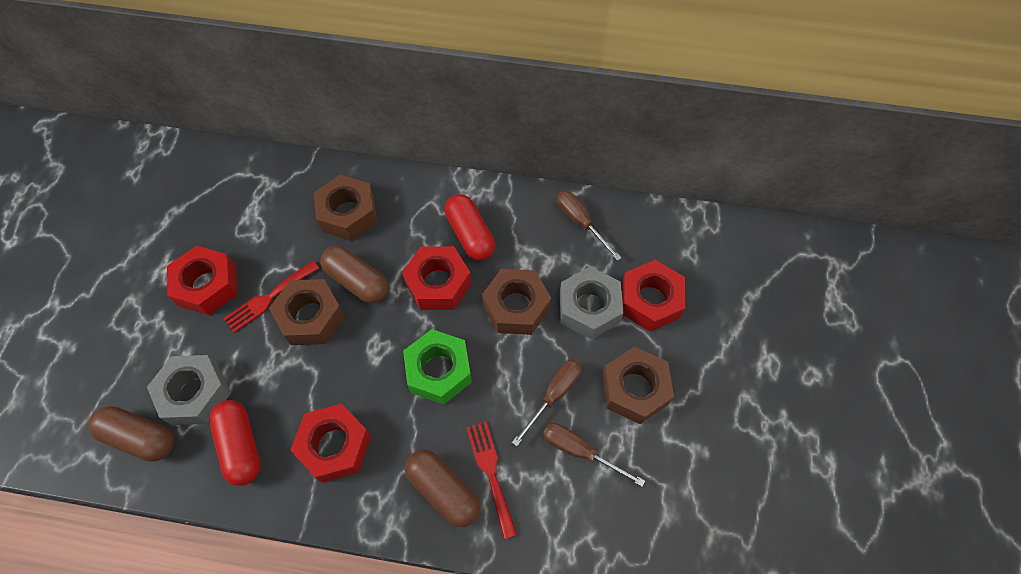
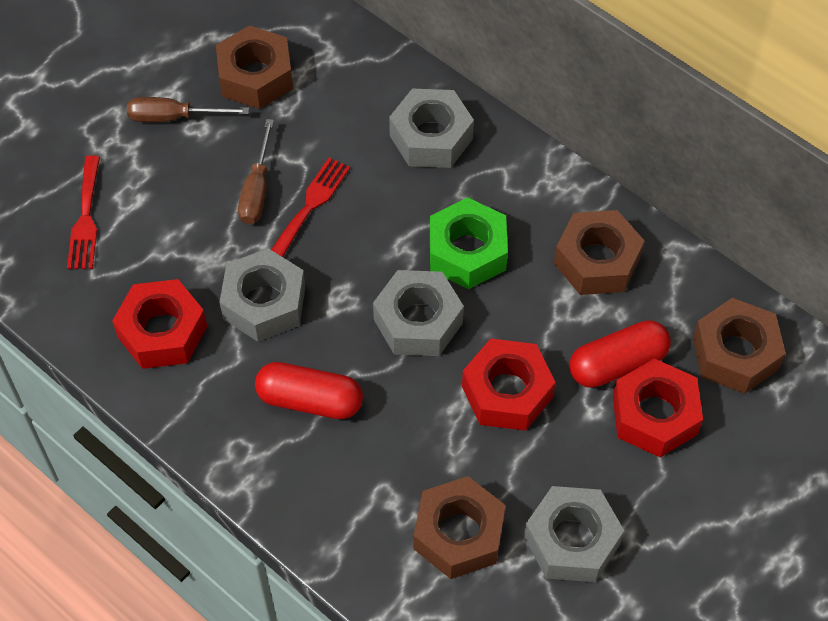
brown capsule: 3 -> 0
brown screwdriver: 3 -> 2
grey nut: 2 -> 4
red nut: 4 -> 3

